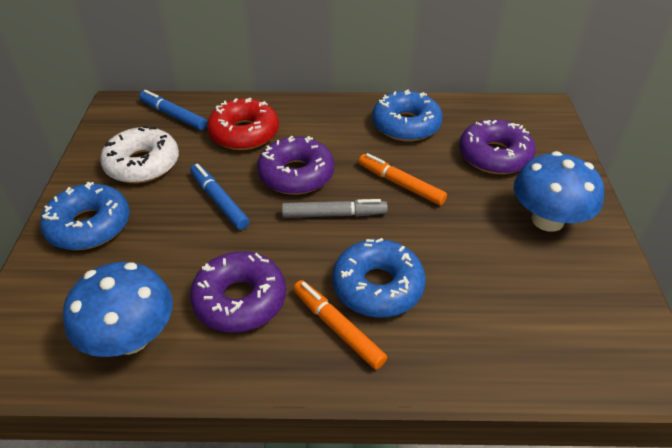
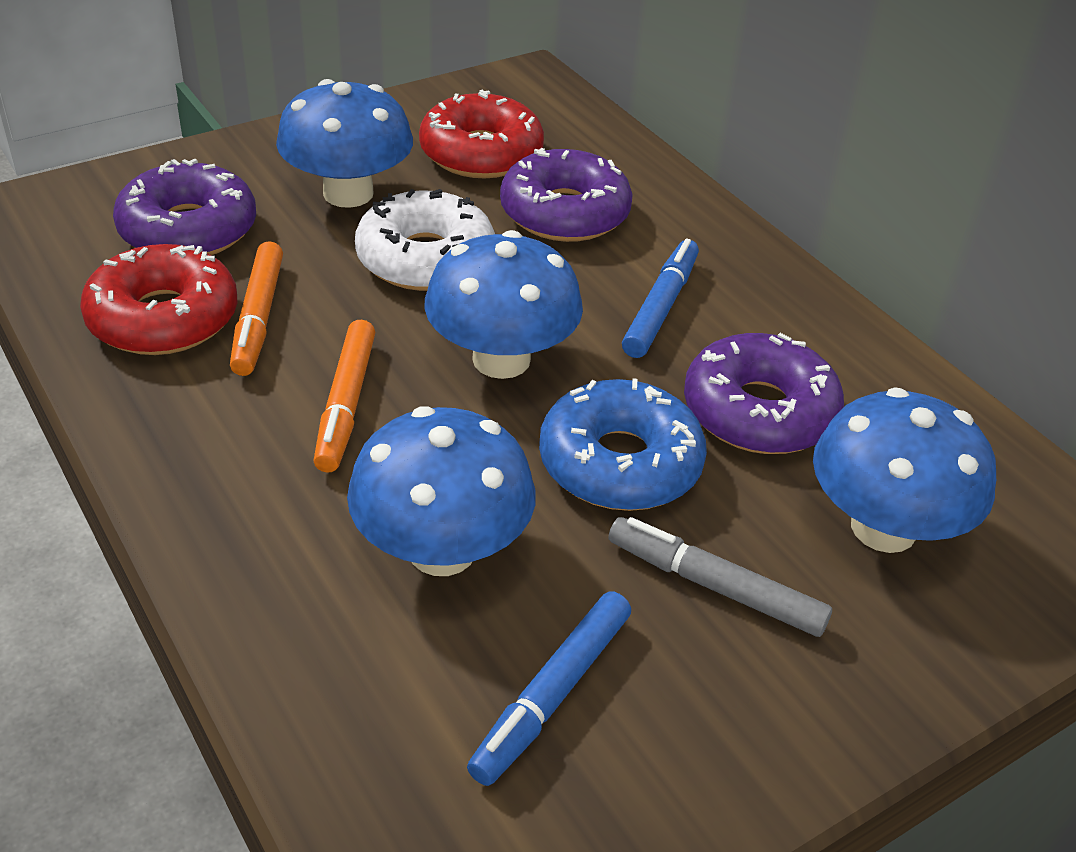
blue donut: 3 -> 1
blue mushroom: 2 -> 4
red donut: 1 -> 2

